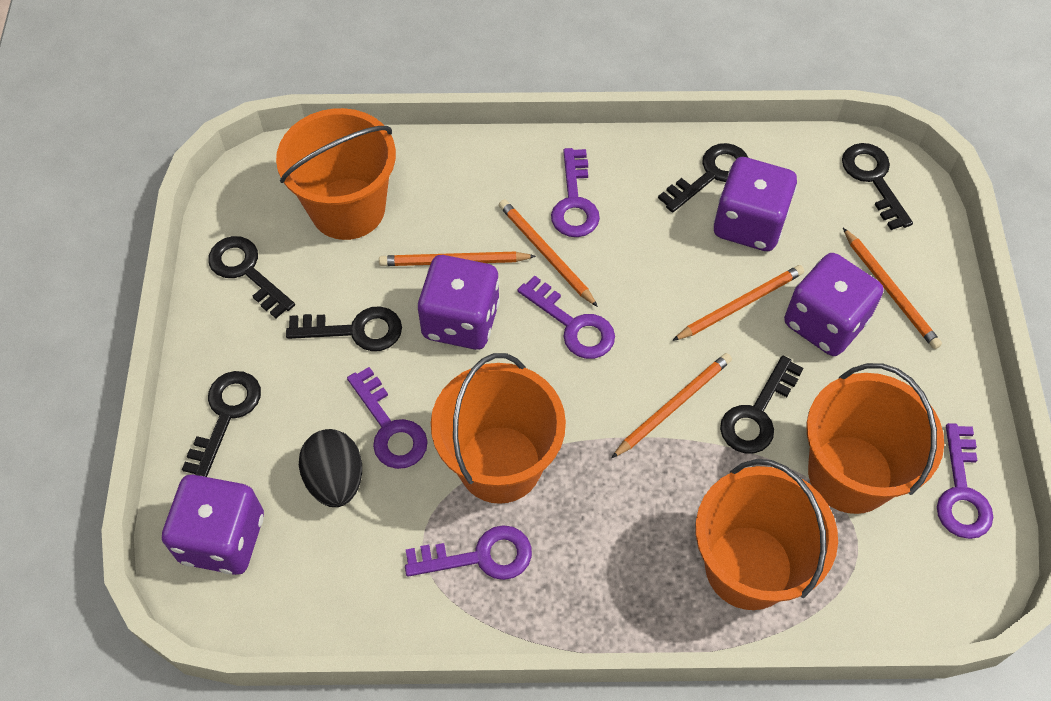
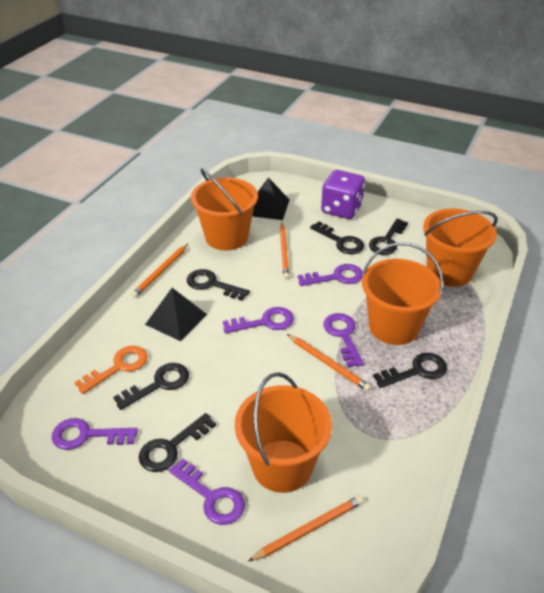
black egg: 1 -> 0
black pyramid: 0 -> 2
orange key: 0 -> 1
orange pencil: 5 -> 4
purple dice: 4 -> 1

